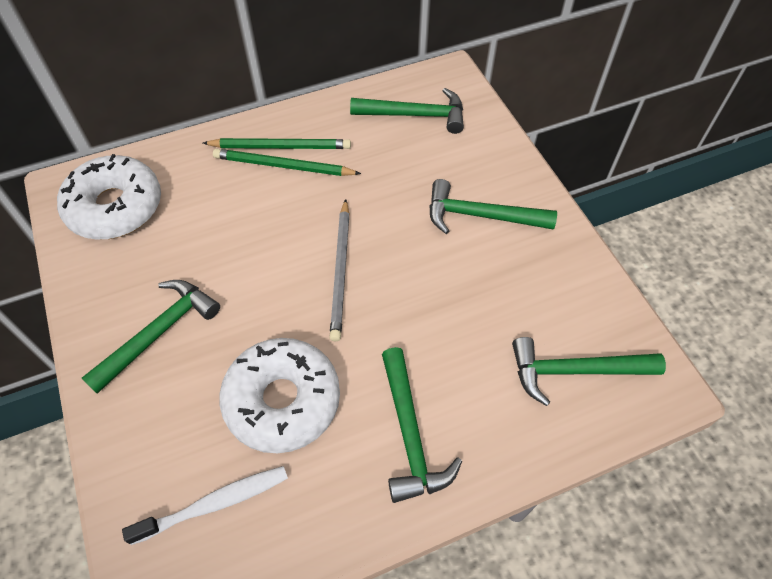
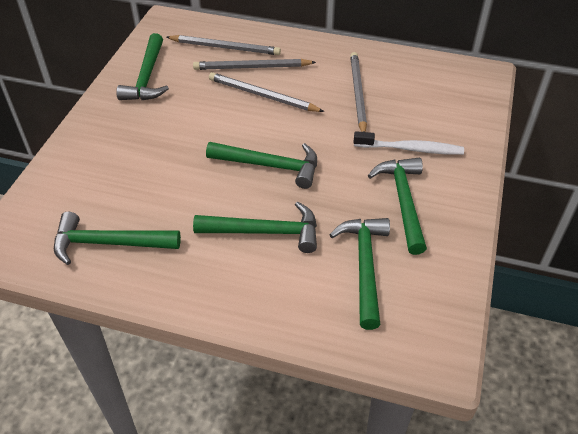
green hammer: 5 -> 6
green pencil: 2 -> 0
grey pencil: 1 -> 4
white donut: 2 -> 0

